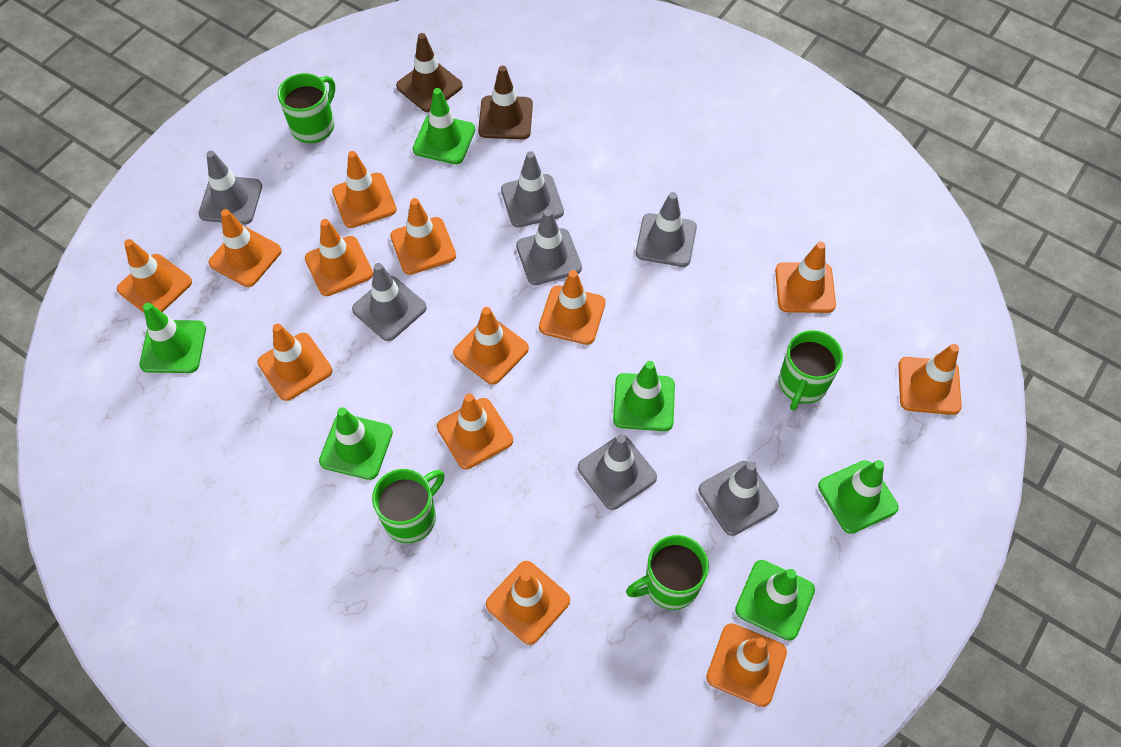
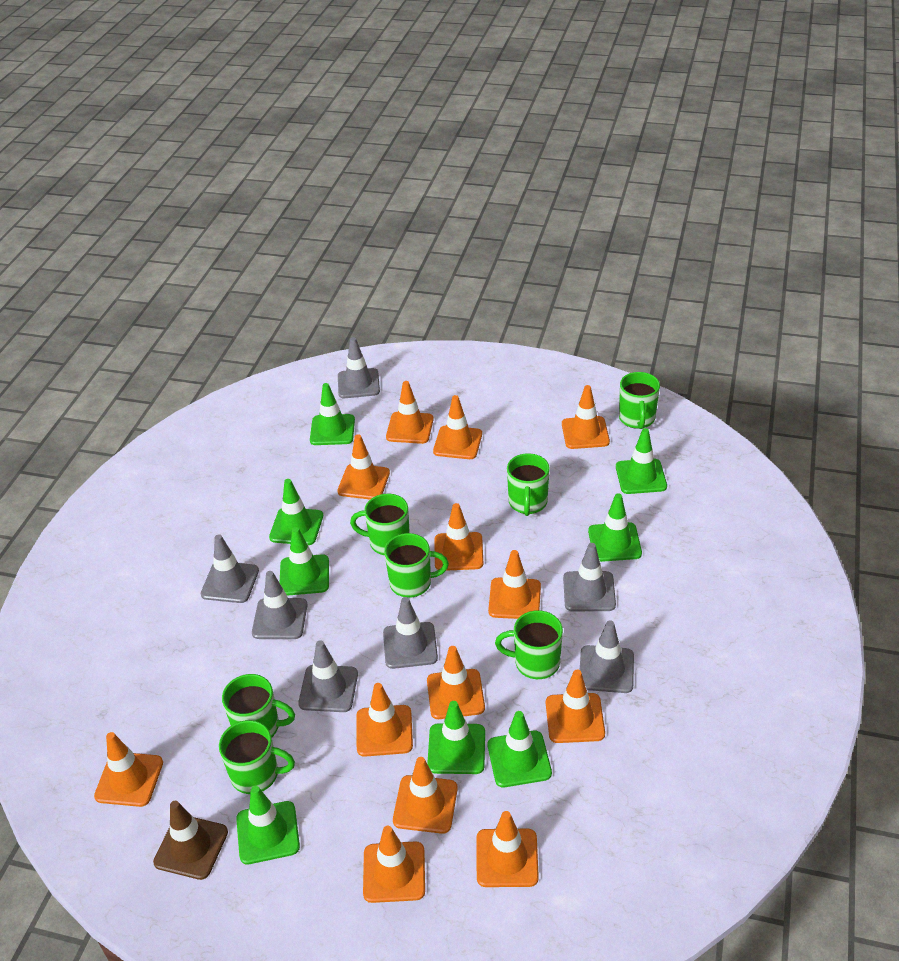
brown traffic cone: 2 -> 1
green mug: 4 -> 7
green traffic cone: 6 -> 8

